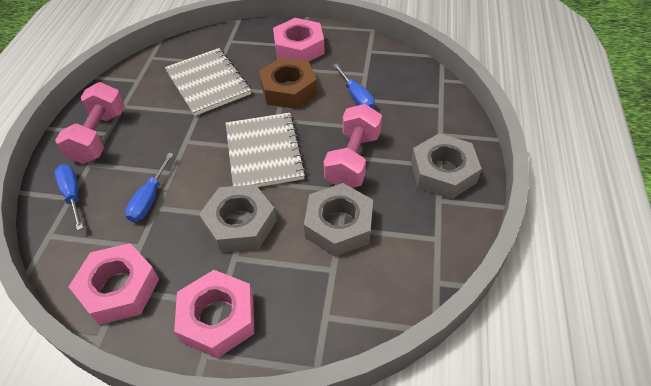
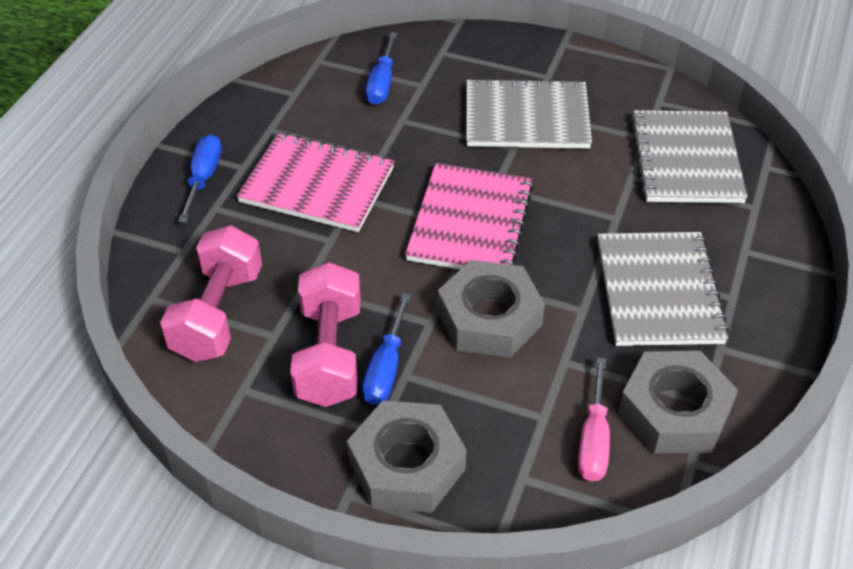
brown nut: 1 -> 0
grey notebook: 2 -> 3
pink notebook: 0 -> 2
pink nut: 3 -> 0
pink screwdriver: 0 -> 1

